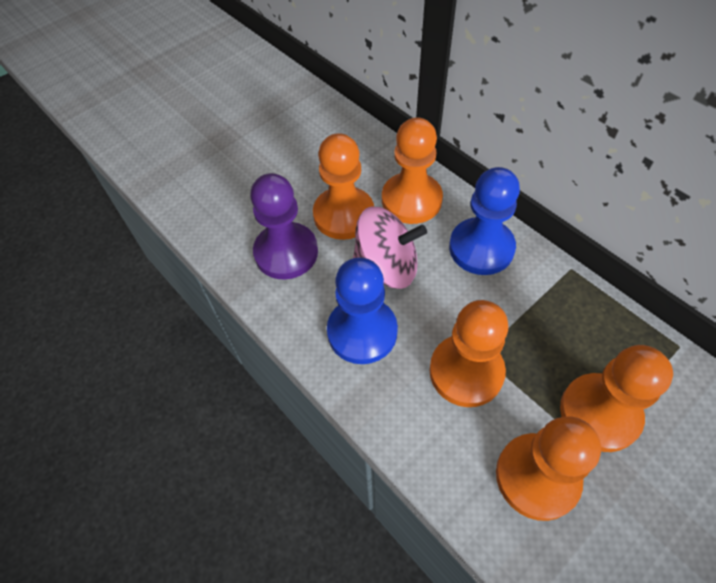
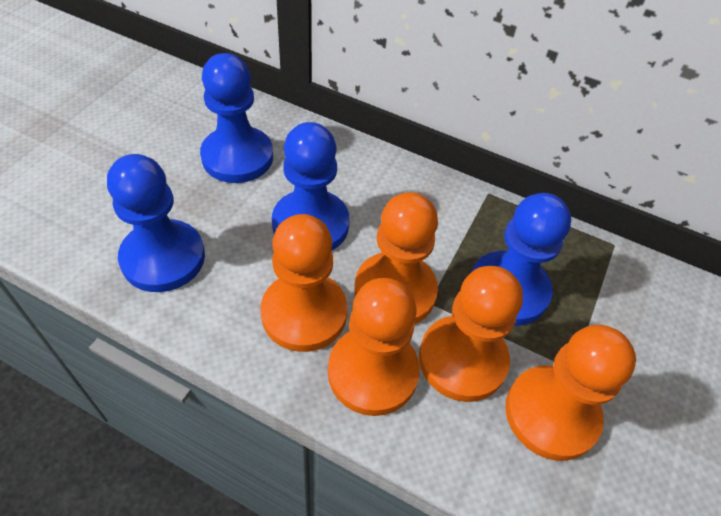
blue pawn: 2 -> 4
pink spinning top: 1 -> 0
purple pawn: 1 -> 0

